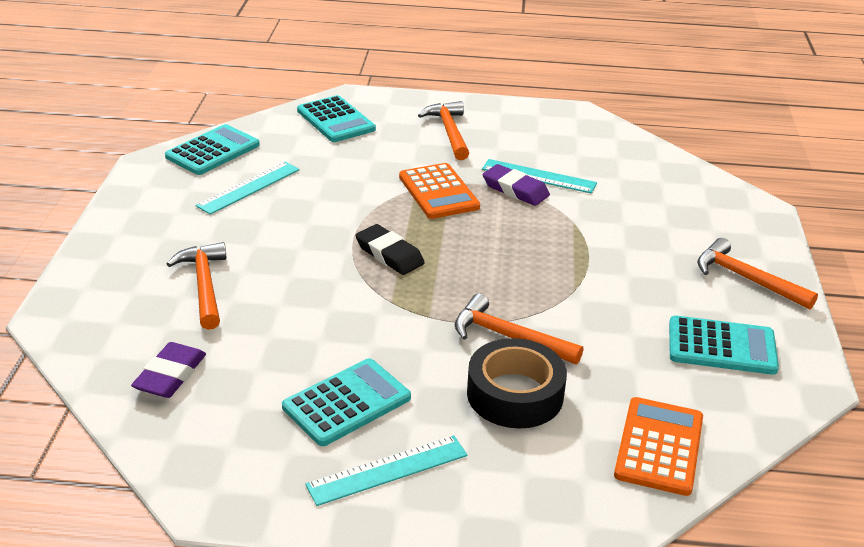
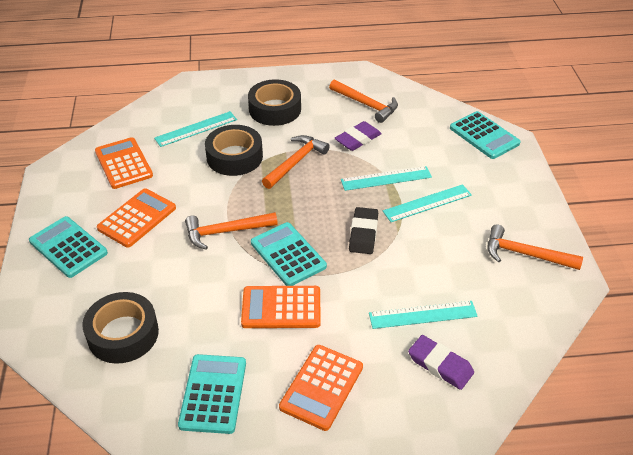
black tape: 1 -> 3
orange calculator: 2 -> 4
turquoise ruler: 3 -> 4

